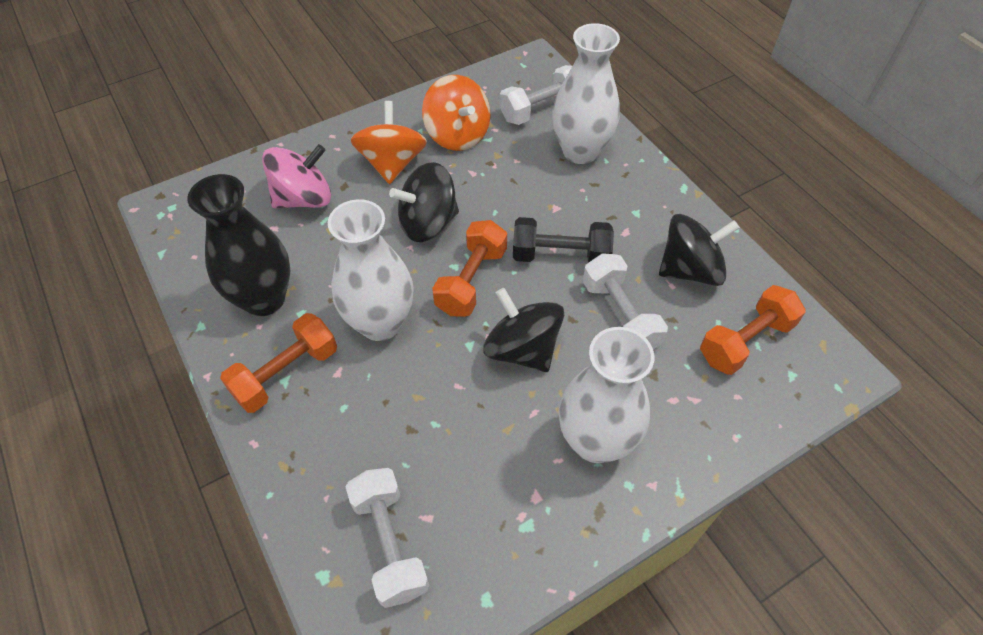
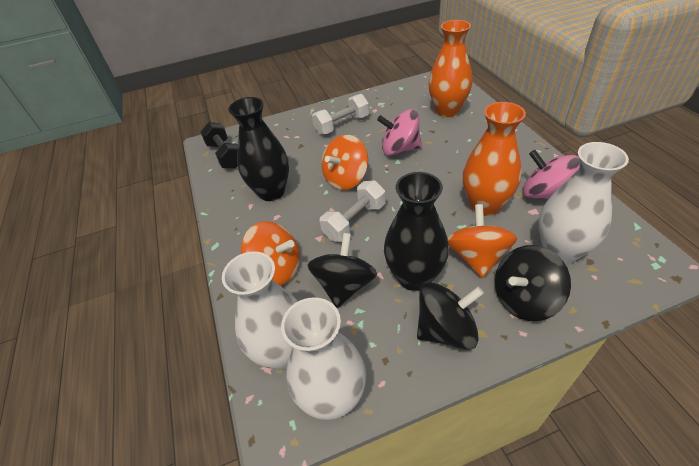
black vase: 1 -> 2
orange dumbbell: 3 -> 0
orange spinning top: 2 -> 3
orange vase: 0 -> 2
pink spinning top: 1 -> 2
white dumbbell: 3 -> 2

